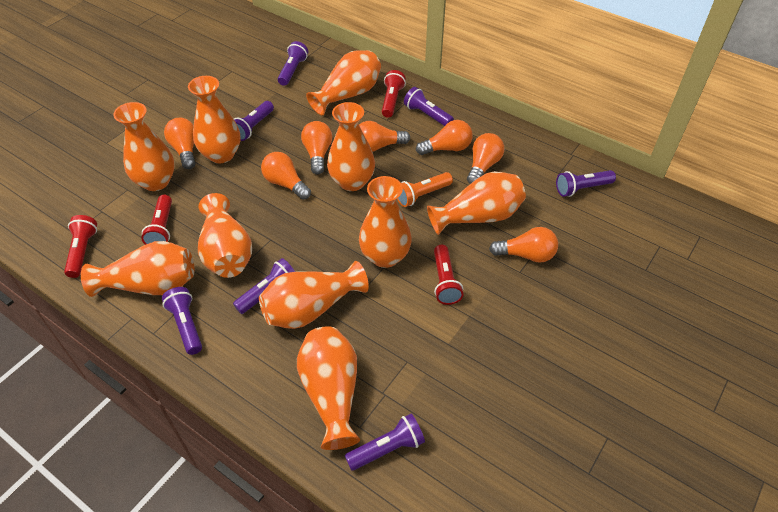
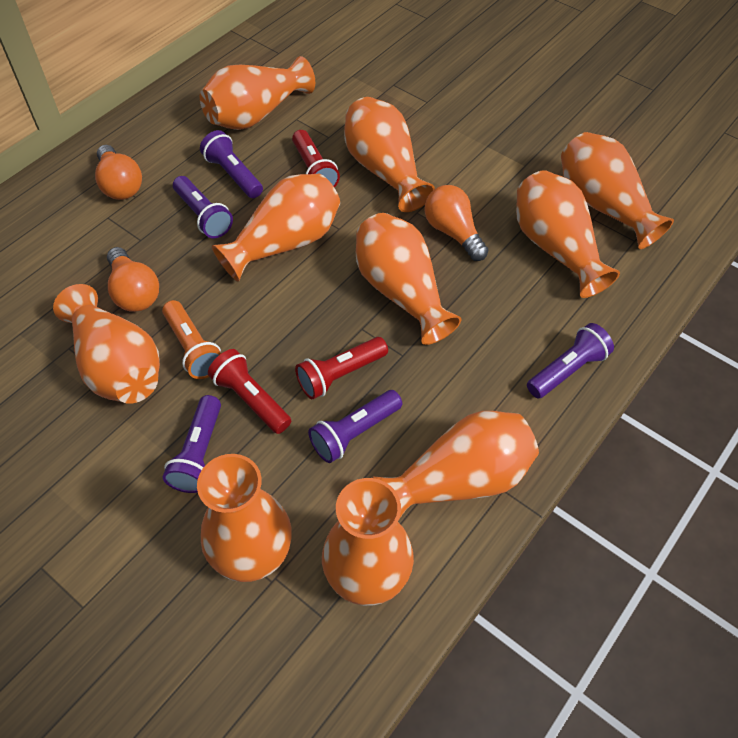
orange light bulb: 7 -> 3
purple flashlight: 7 -> 5
red flashlight: 4 -> 3

